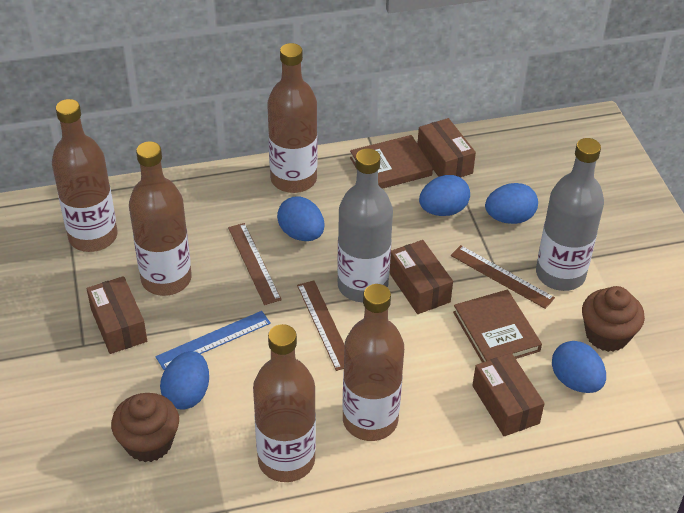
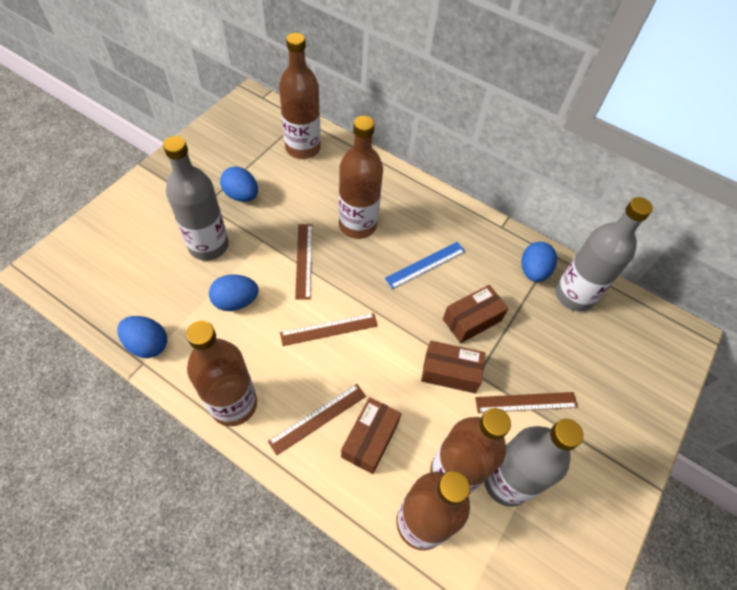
blue egg: 5 -> 4
brown book: 2 -> 0
brown box: 4 -> 3
brown cupcake: 2 -> 0
brown ruler: 3 -> 4
grey bottle: 2 -> 3

